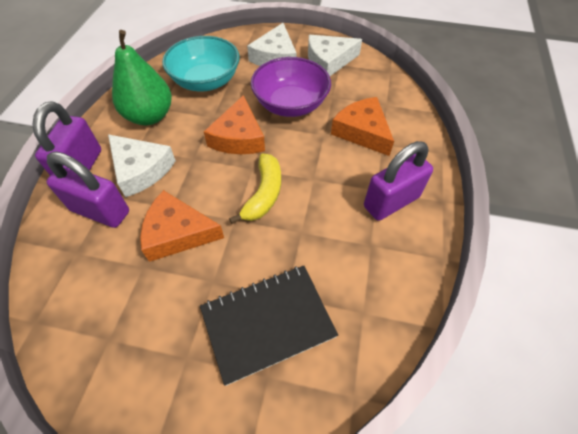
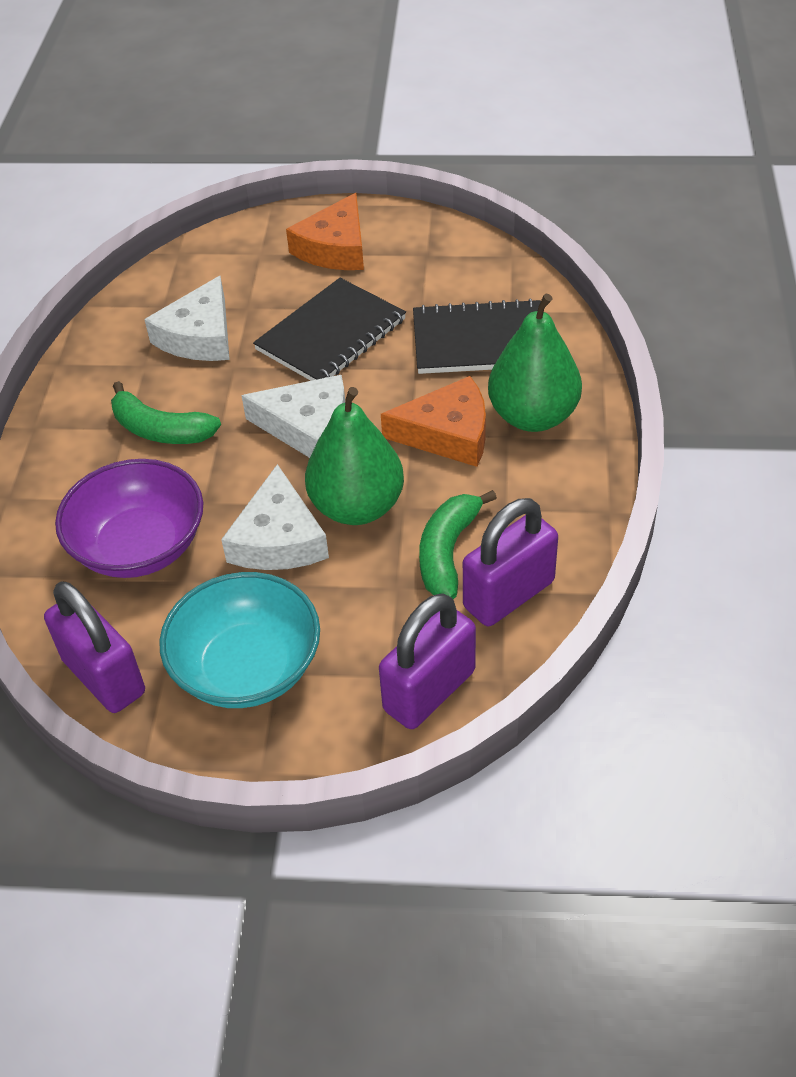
black notebook: 1 -> 2
green banana: 0 -> 2
green pear: 1 -> 2
orange cheese: 3 -> 2
yellow banana: 1 -> 0

